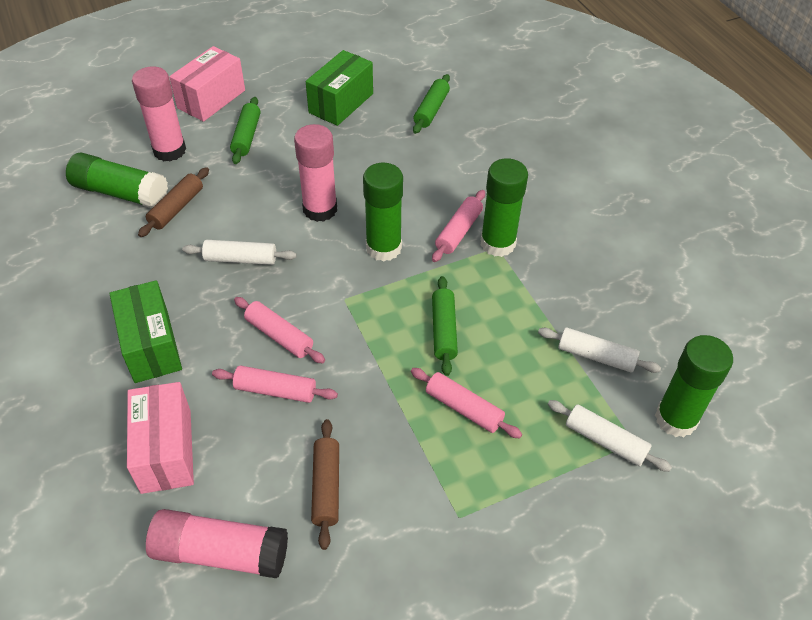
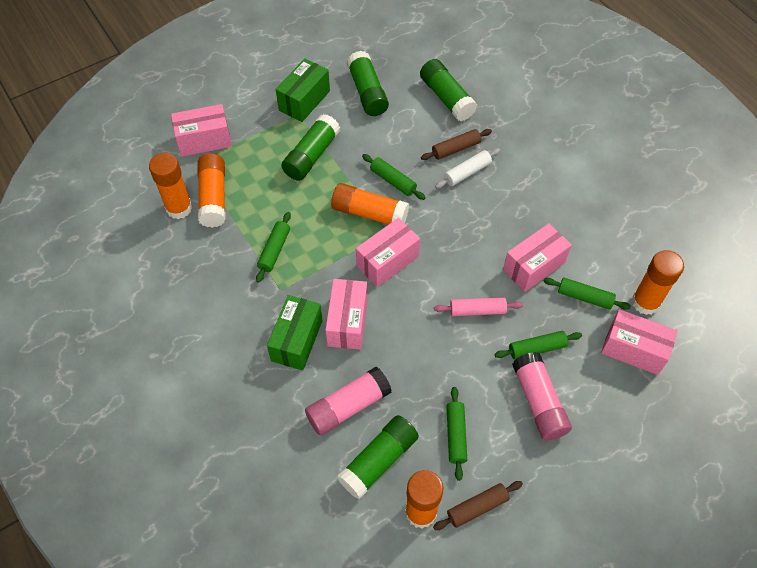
green rolling pin: 3 -> 5
orange glue stick: 0 -> 5
pink box: 2 -> 5
pink glue stick: 3 -> 2
pink rolling pin: 4 -> 1
white rolling pin: 3 -> 1

